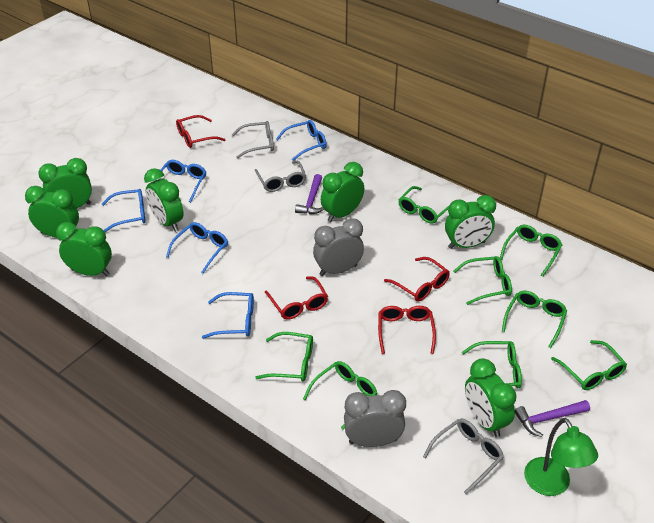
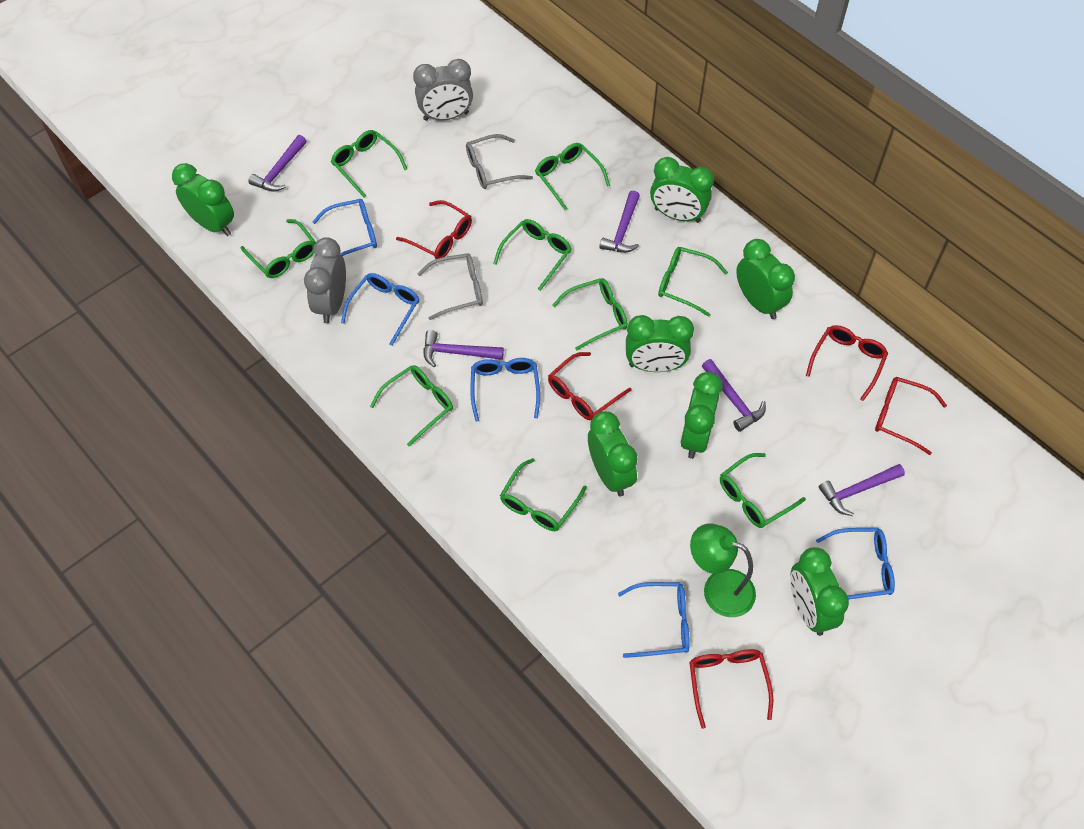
green glasses: 8 -> 9
grey glasses: 3 -> 2
purple hammer: 2 -> 5
red glasses: 4 -> 5

